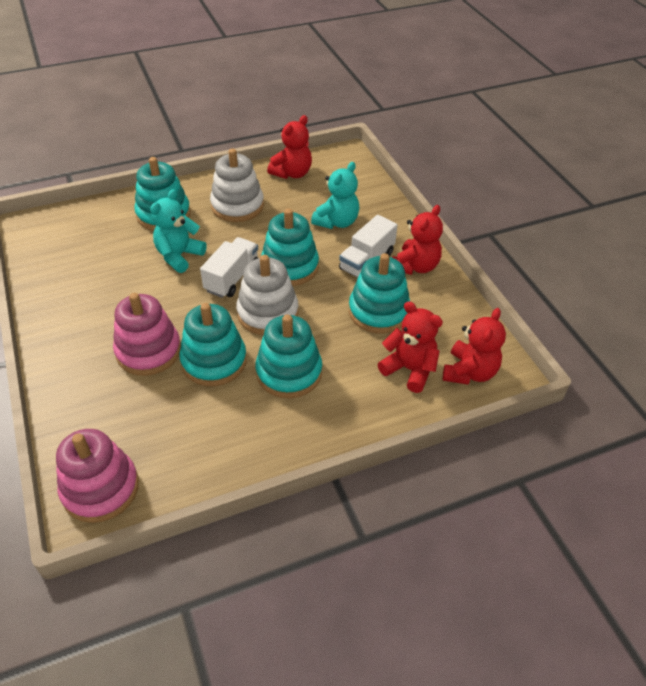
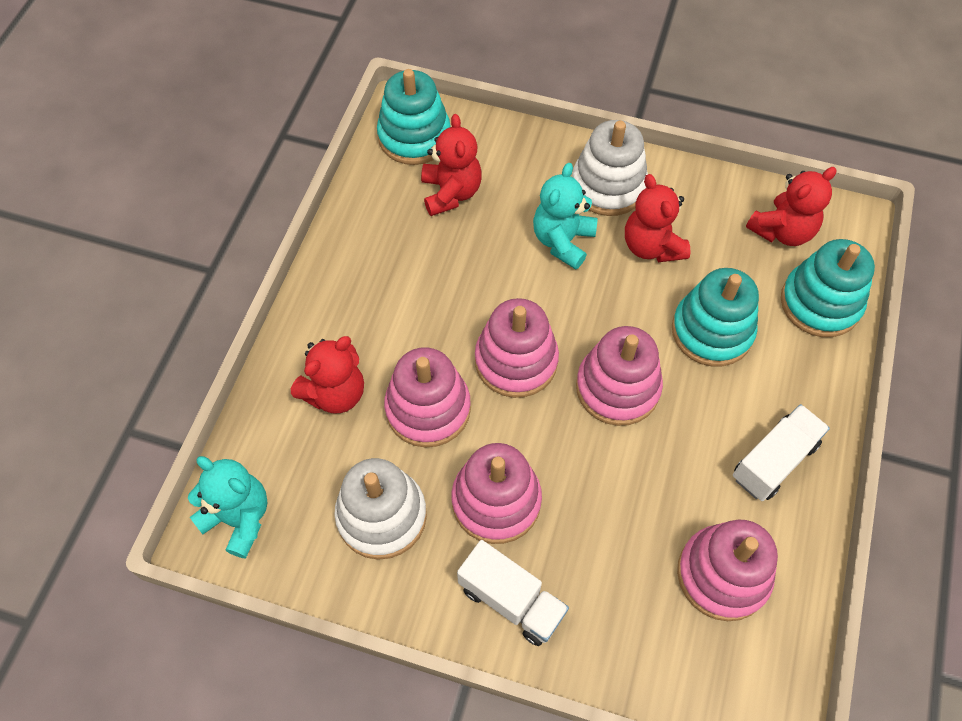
pink stacking toy: 2 -> 5
turquoise stacking toy: 5 -> 3

